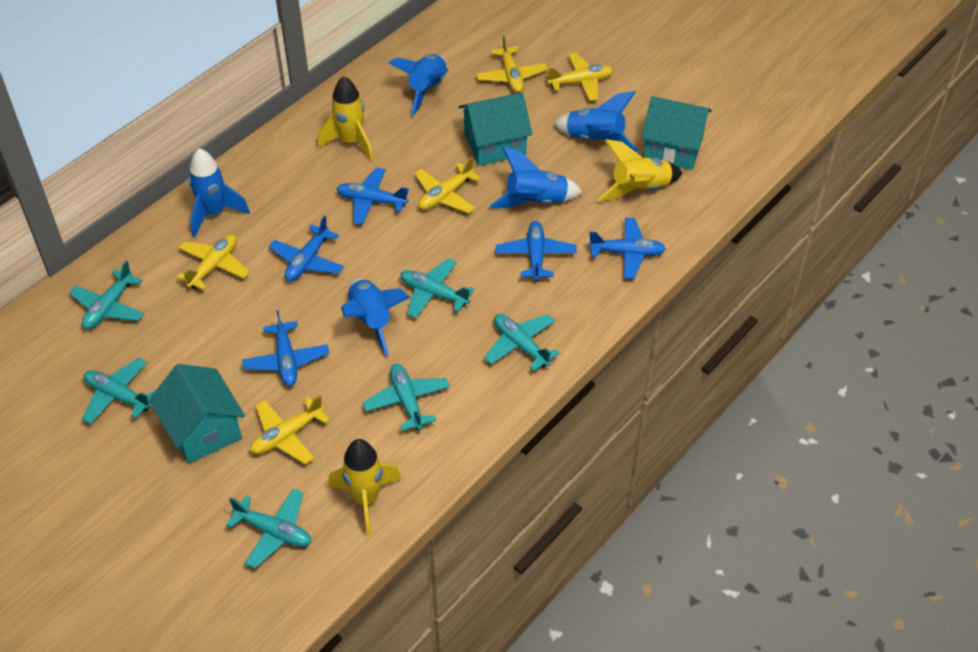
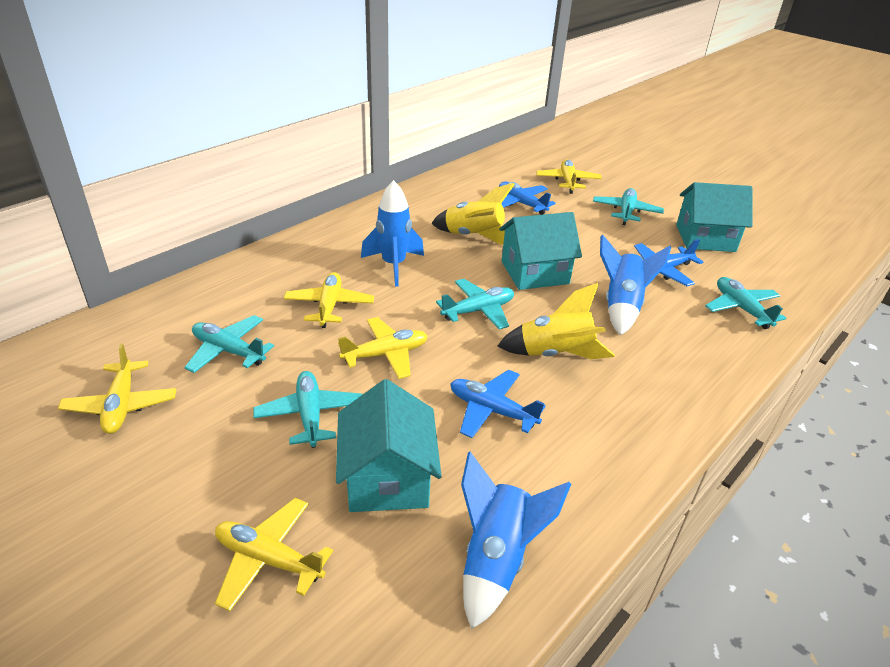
blue plane: 5 -> 3
blue rocket: 5 -> 3
turquoise plane: 6 -> 5
yellow rocket: 3 -> 2

